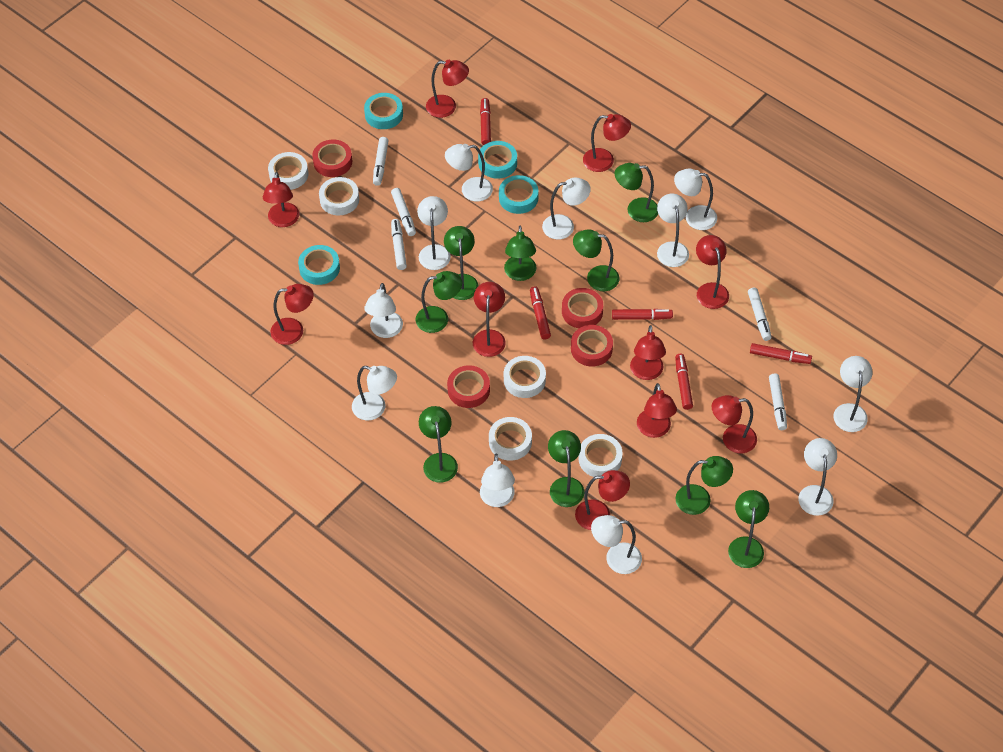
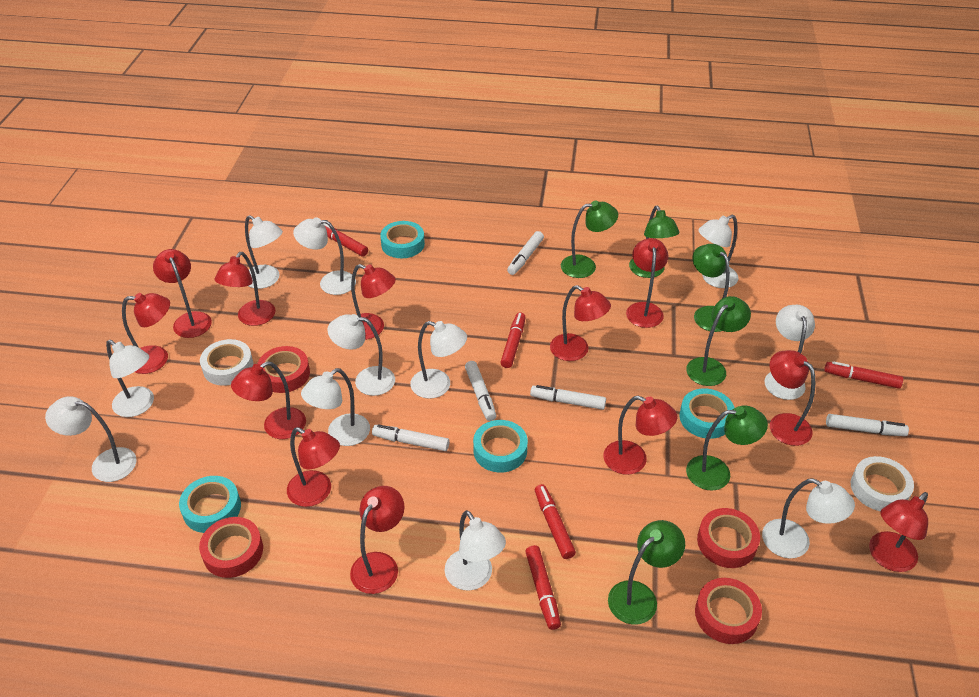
green lamp: 9 -> 6
red lamp: 10 -> 12
white tape: 5 -> 2

